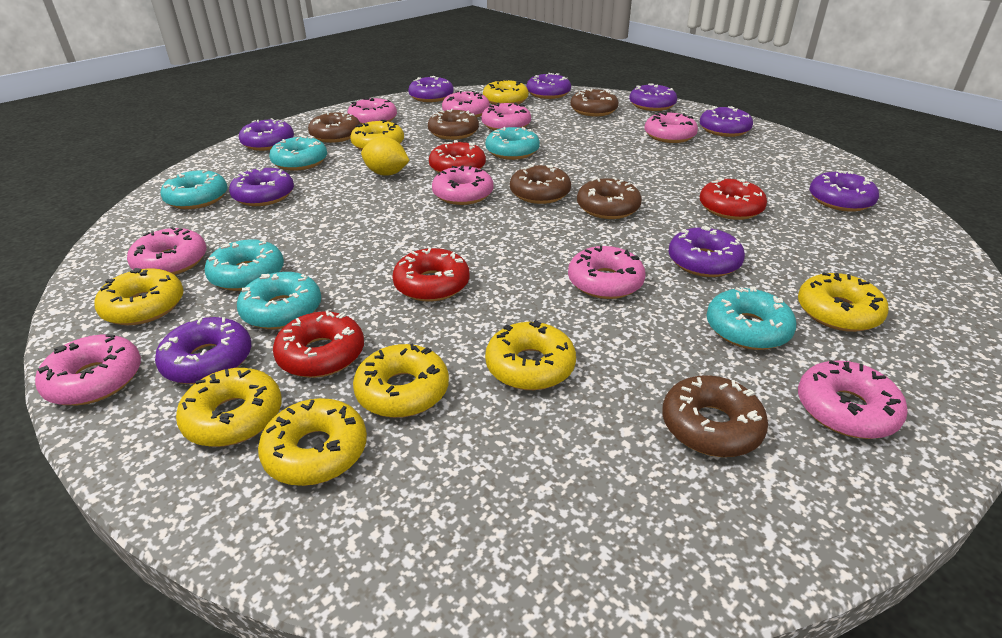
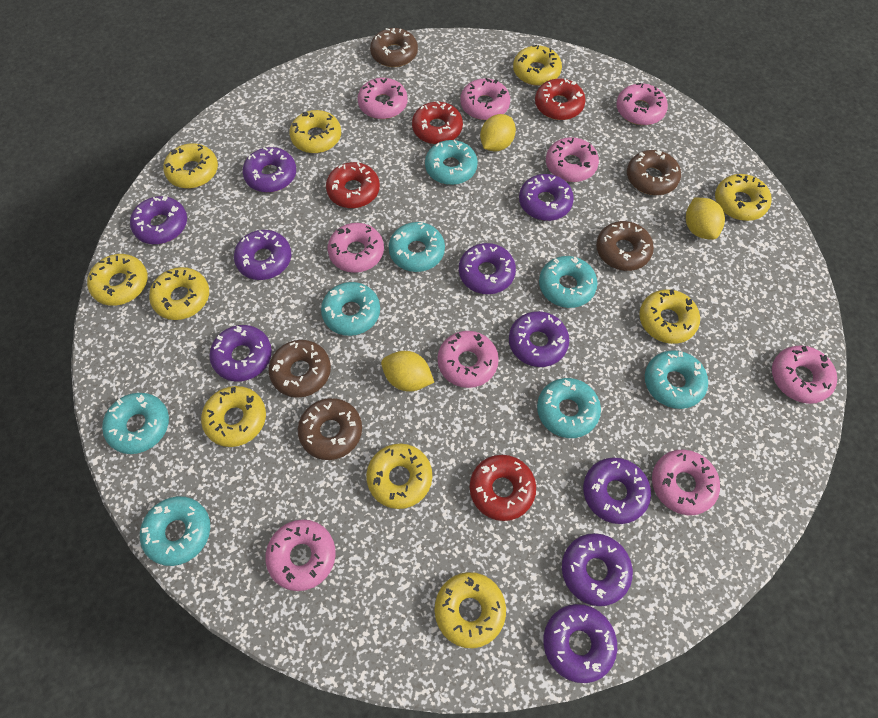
brown donut: 6 -> 5
purple donut: 9 -> 10
turquoise donut: 6 -> 8
yellow donut: 8 -> 10
yellow lemon: 1 -> 3

